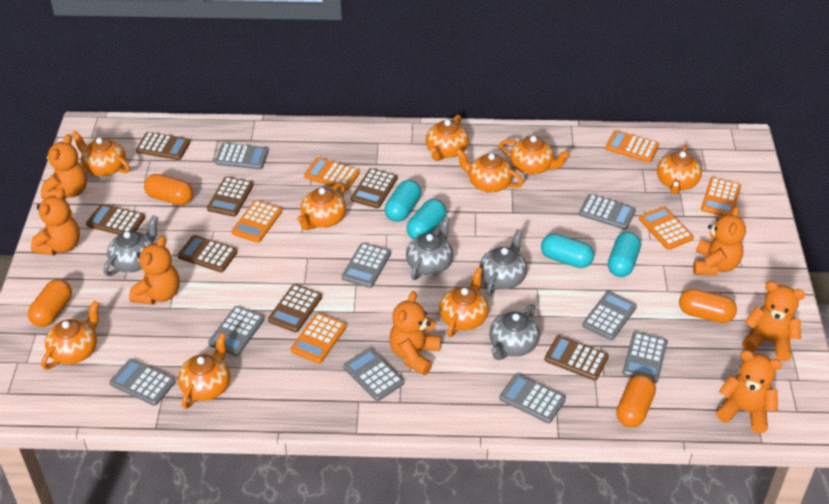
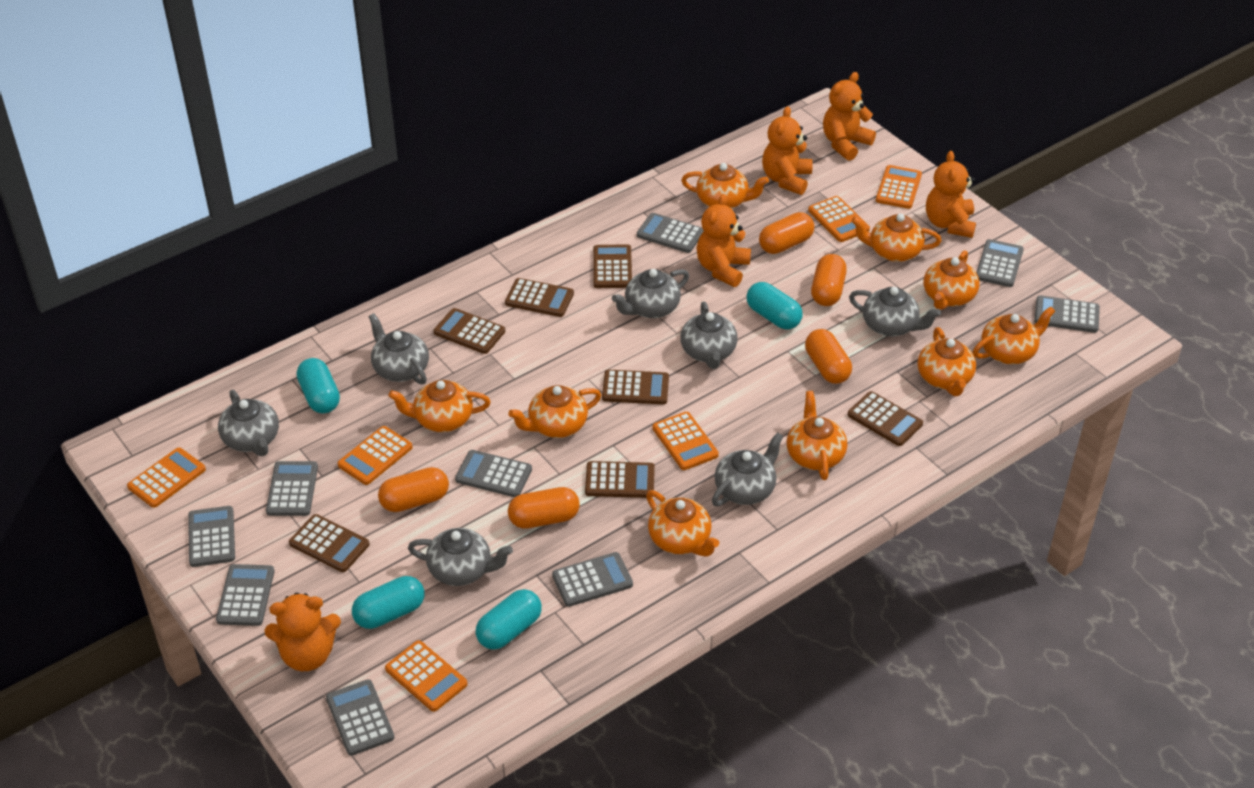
grey teapot: 4 -> 7
orange capsule: 4 -> 5
orange teddy bear: 7 -> 5

